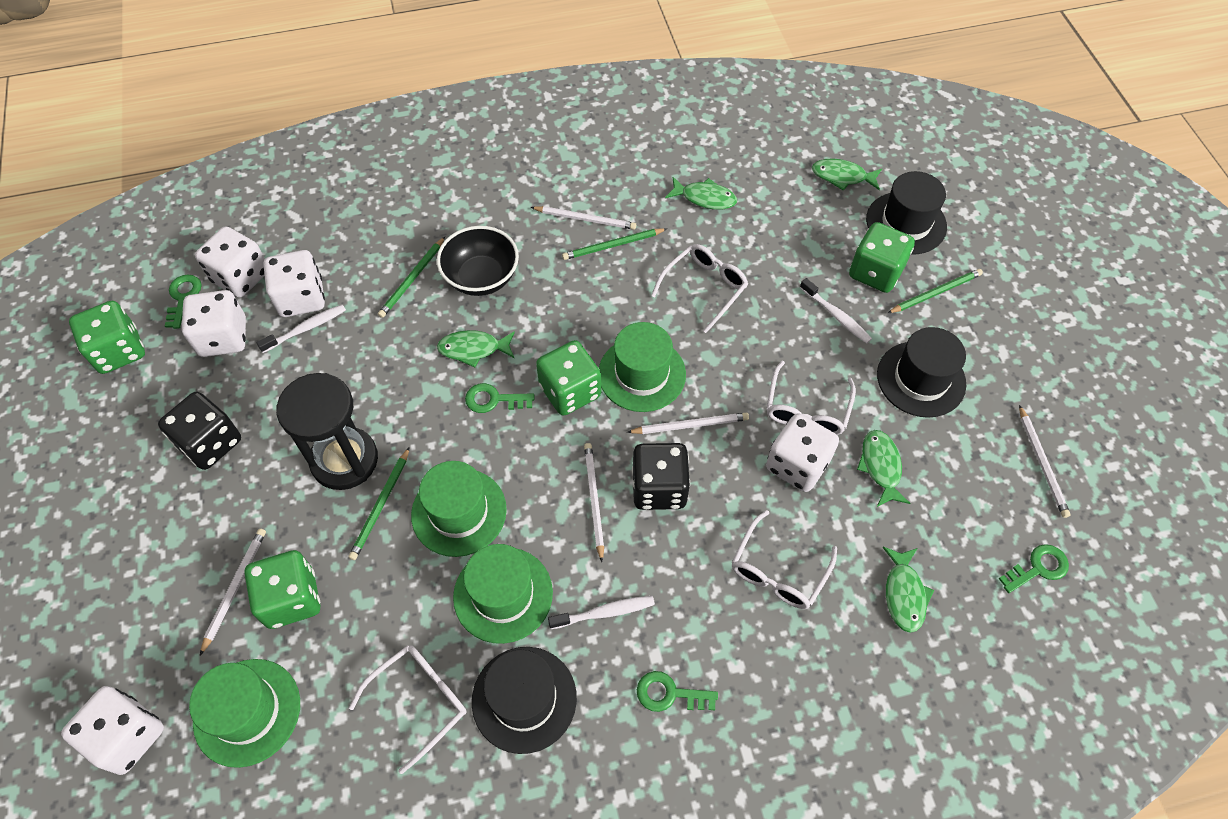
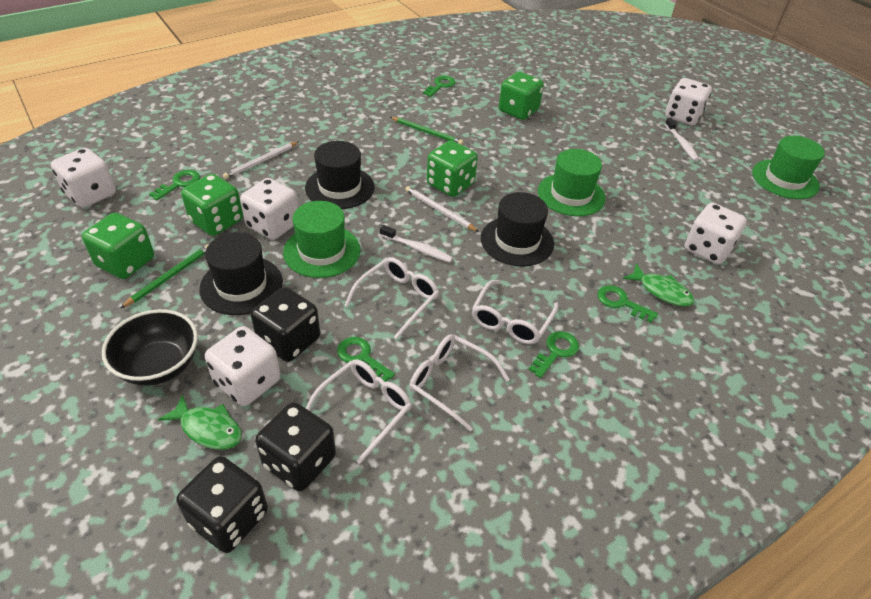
black dice: 2 -> 3
black hourglass: 1 -> 0
green fish: 5 -> 2
green hat: 4 -> 3
green key: 4 -> 5
green pencil: 4 -> 2
white pencil: 5 -> 2
white toothbrush: 3 -> 2

